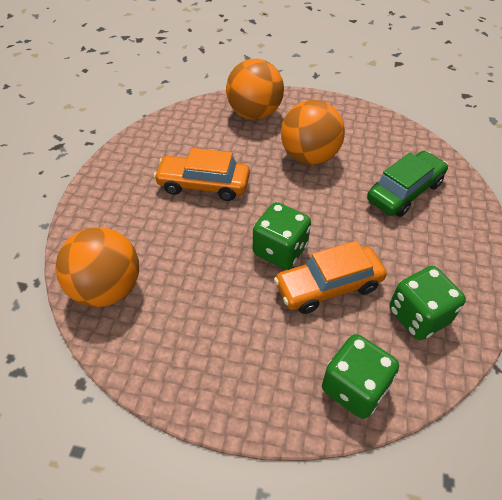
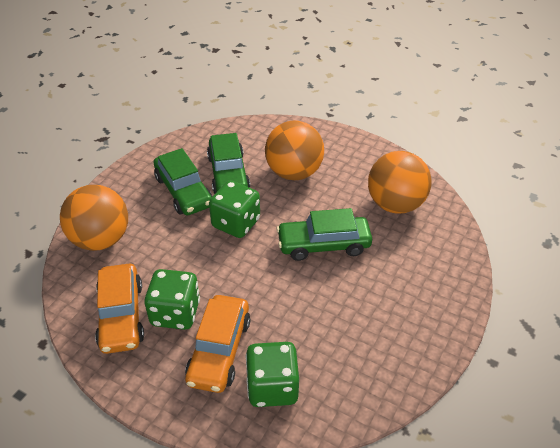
green car: 1 -> 3

